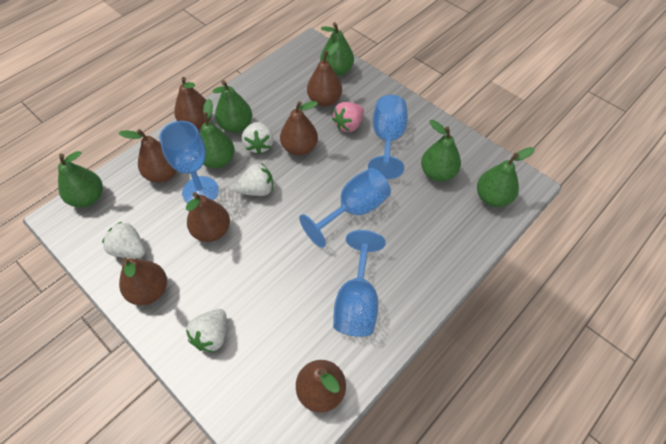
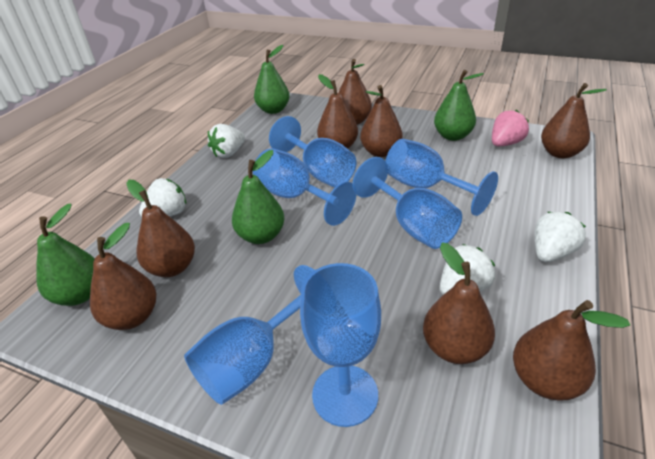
blue goblet: 4 -> 6
brown pear: 7 -> 8
green pear: 6 -> 4

